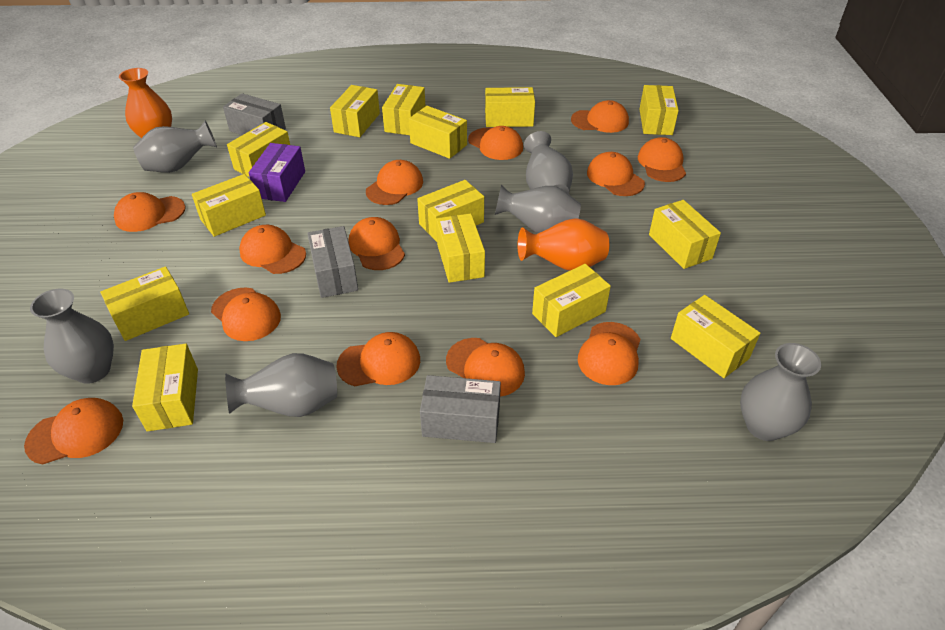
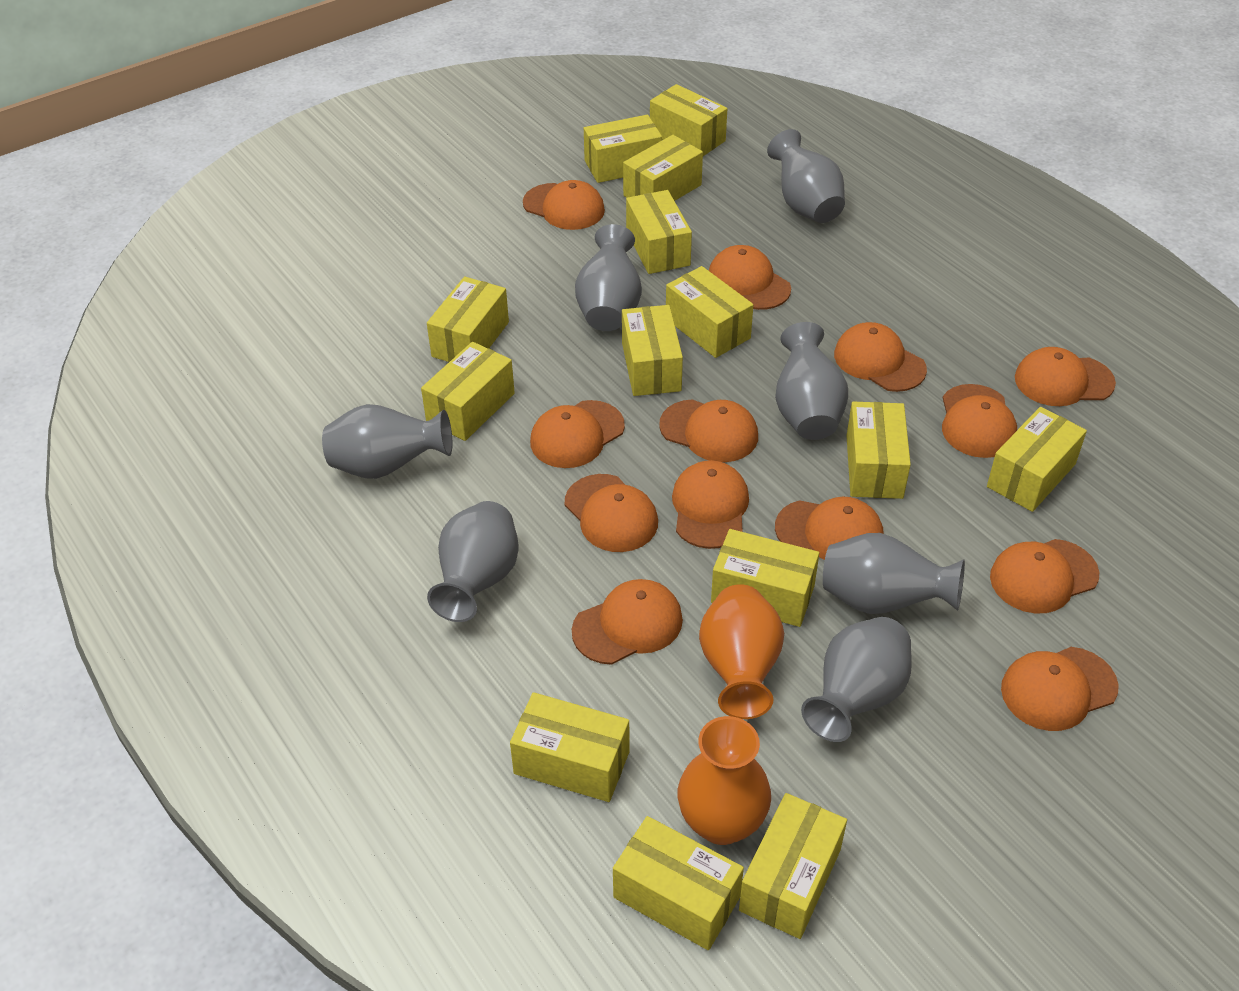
grey box: 3 -> 0
grey vase: 6 -> 7
purple box: 1 -> 0

